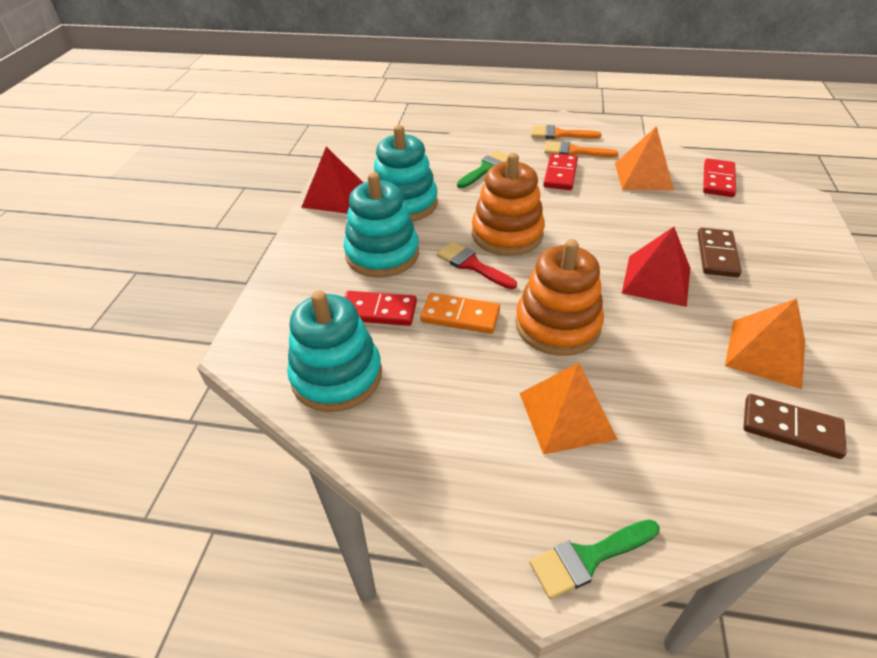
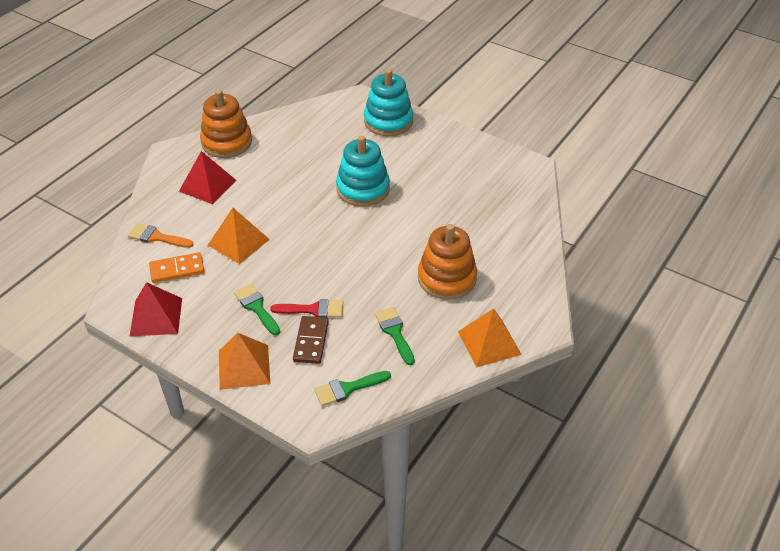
brown domino: 2 -> 1
green brush: 2 -> 3
orange brush: 2 -> 1
red domino: 3 -> 0
turquoise stacking toy: 3 -> 2

